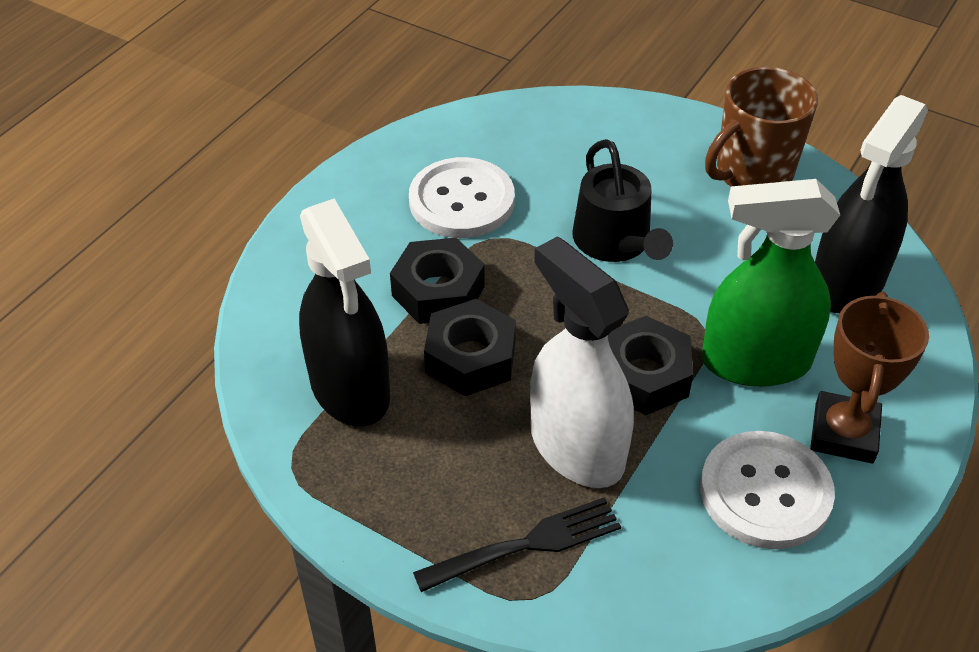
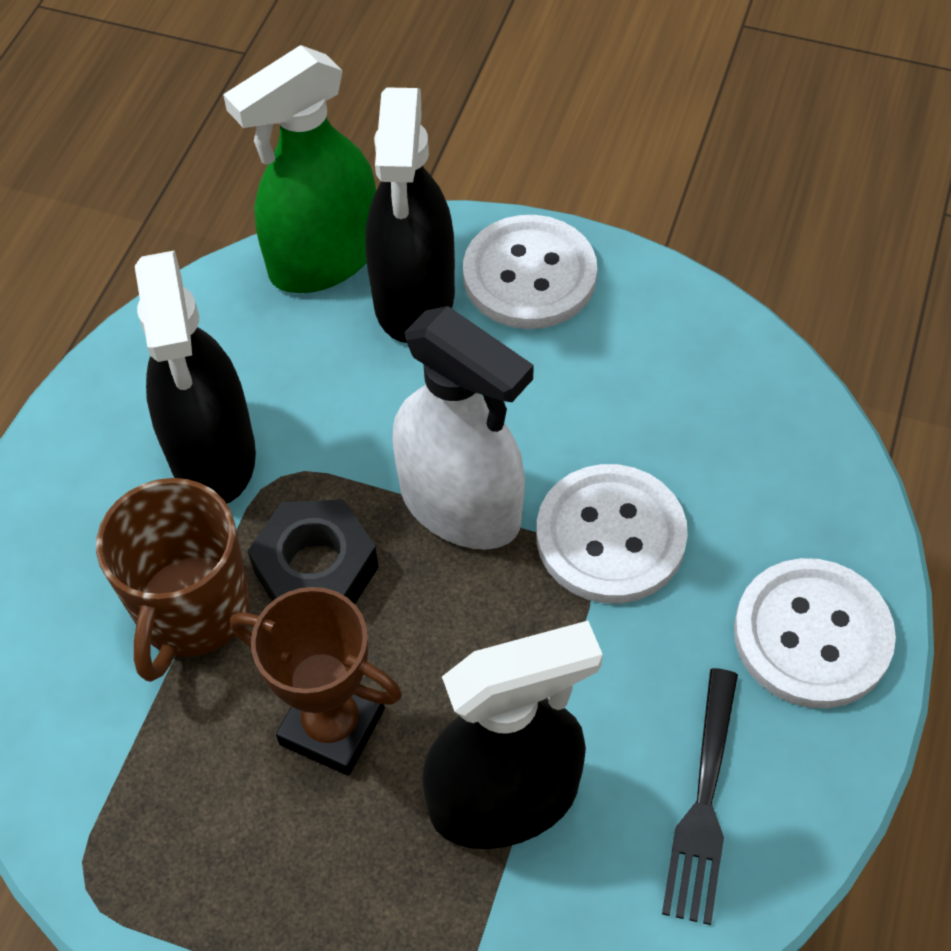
black nut: 3 -> 1
black spray bottle: 2 -> 3
black watering can: 1 -> 0
white button: 2 -> 3

